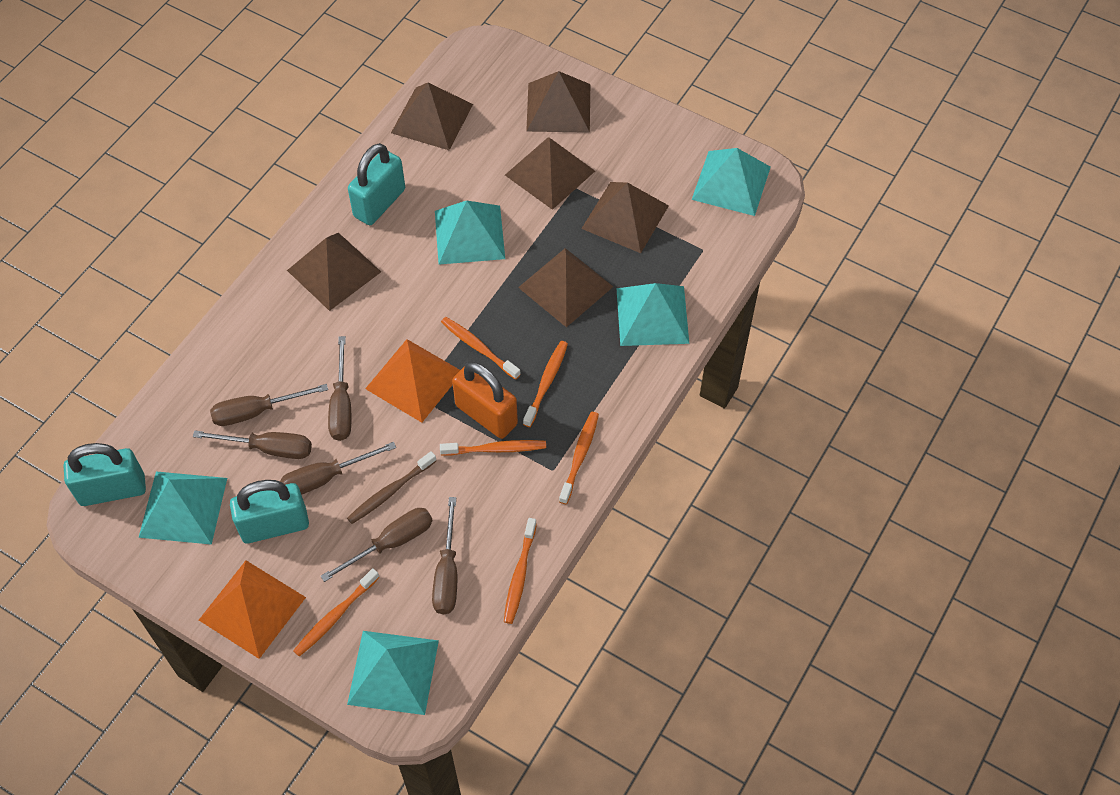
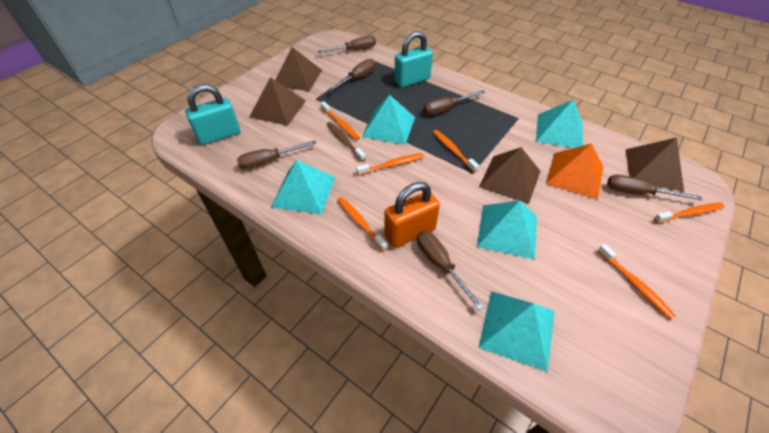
brown pyramid: 6 -> 4
orange pyramid: 2 -> 1
turquoise padlock: 3 -> 2

